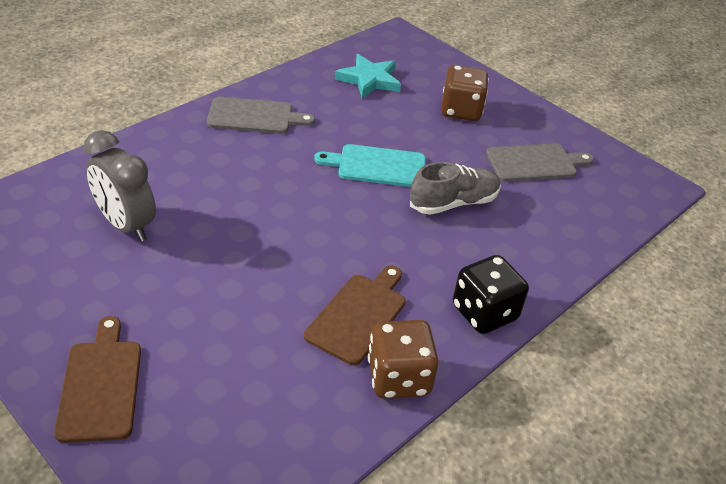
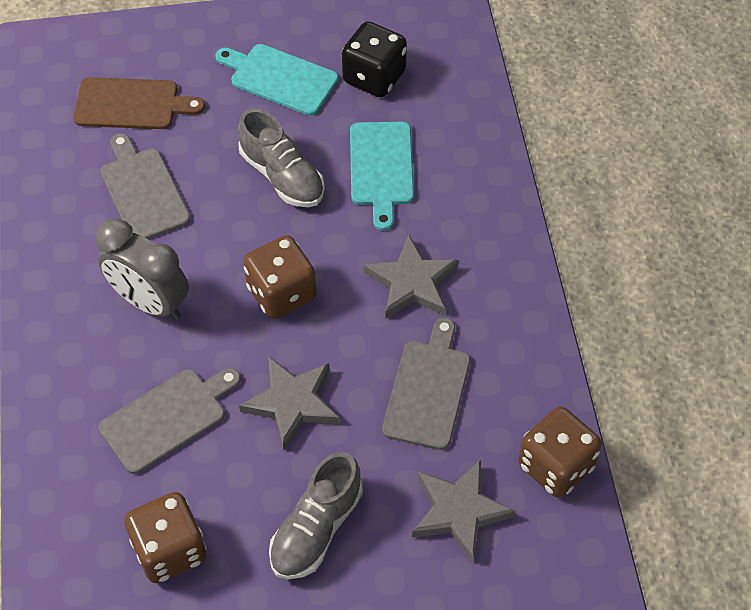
brown cutting board: 2 -> 1
brown dice: 2 -> 3
grey cutting board: 2 -> 3
grey shoe: 1 -> 2
grey star: 0 -> 3
turquoise cutting board: 1 -> 2
turquoise star: 1 -> 0

